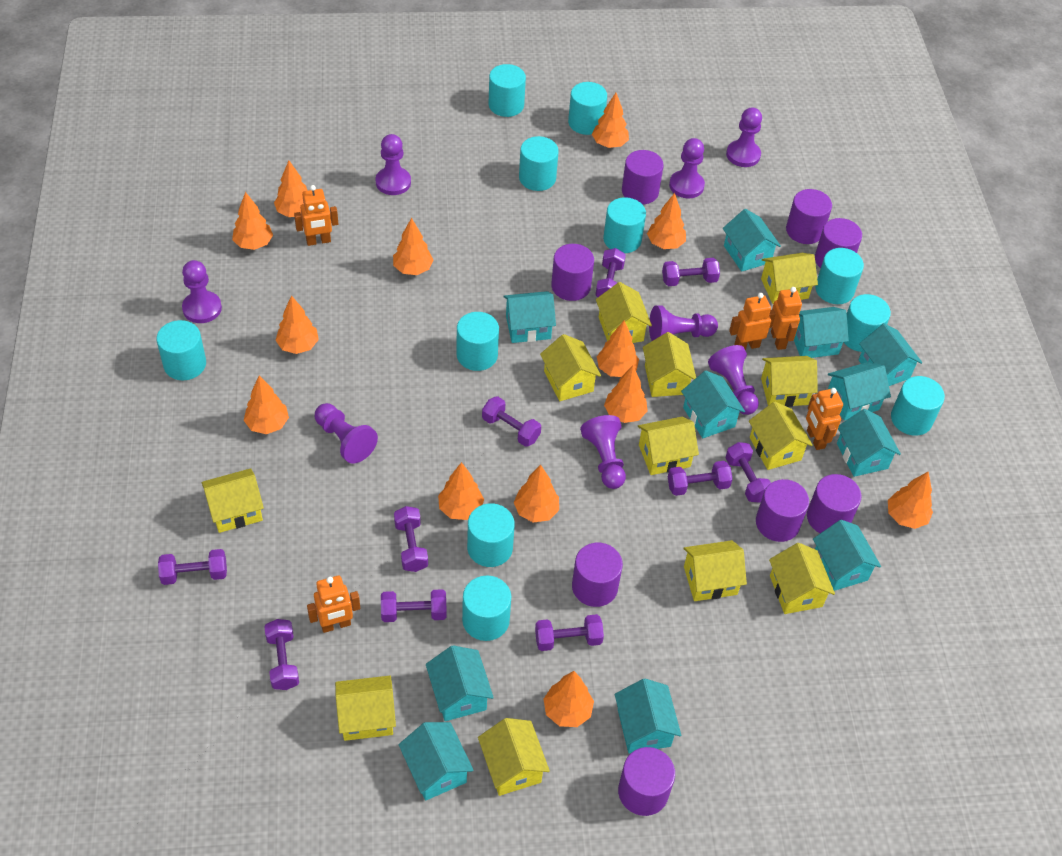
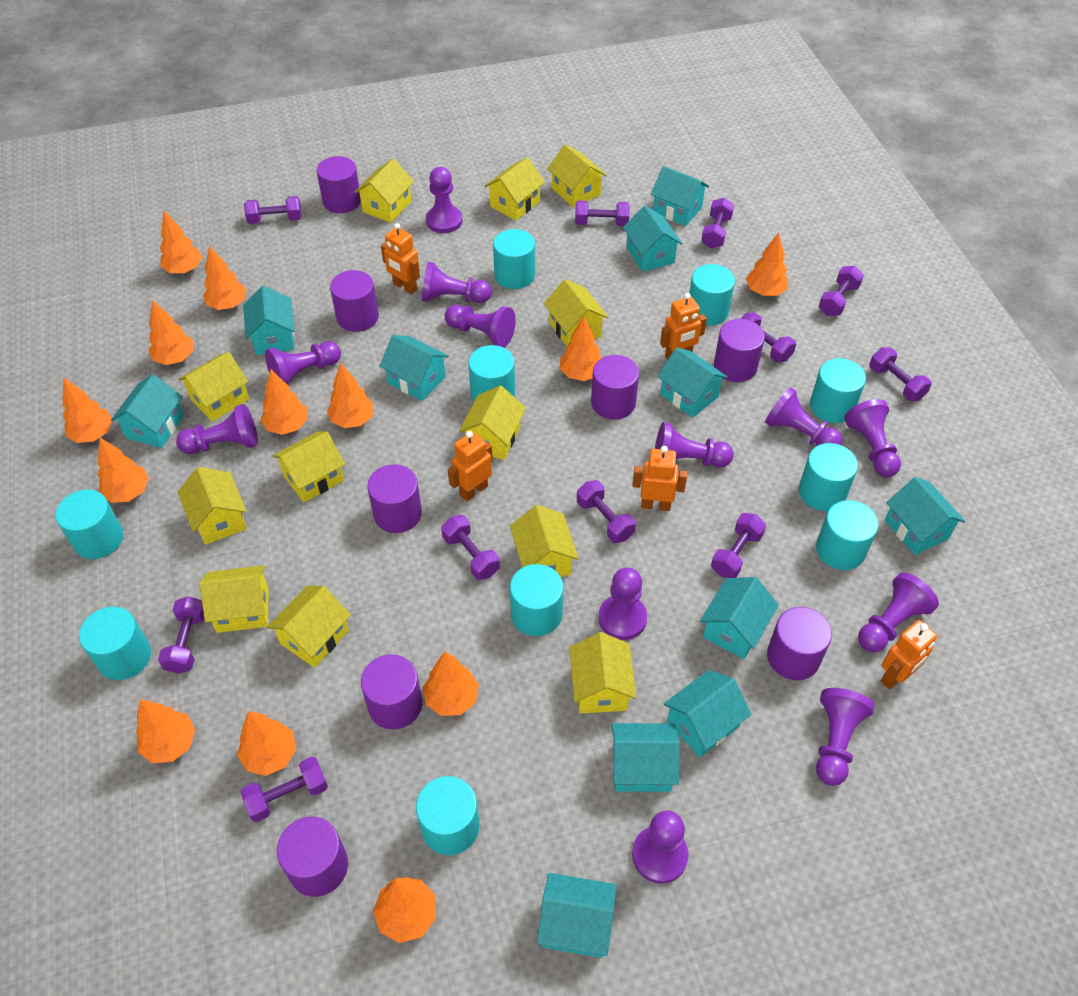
purple dumbbell: 10 -> 11
purple pawn: 8 -> 12
turquoise cylinder: 11 -> 10

